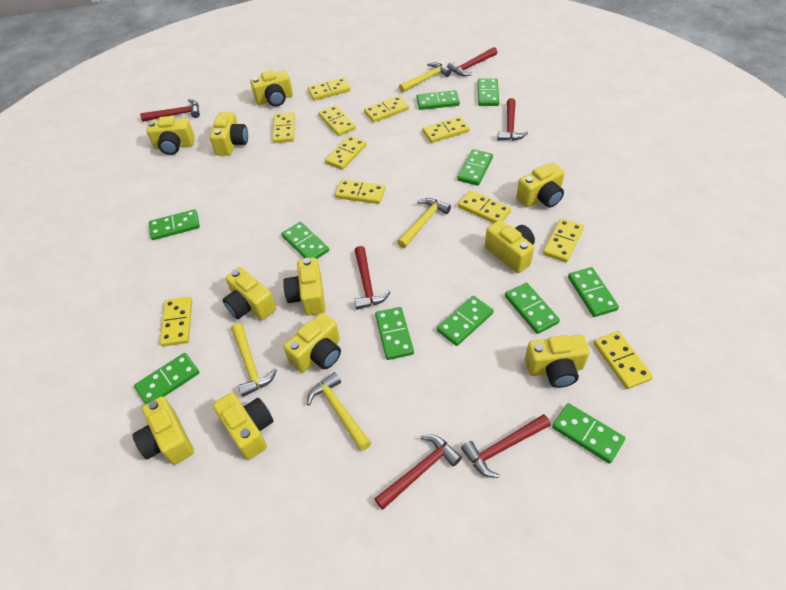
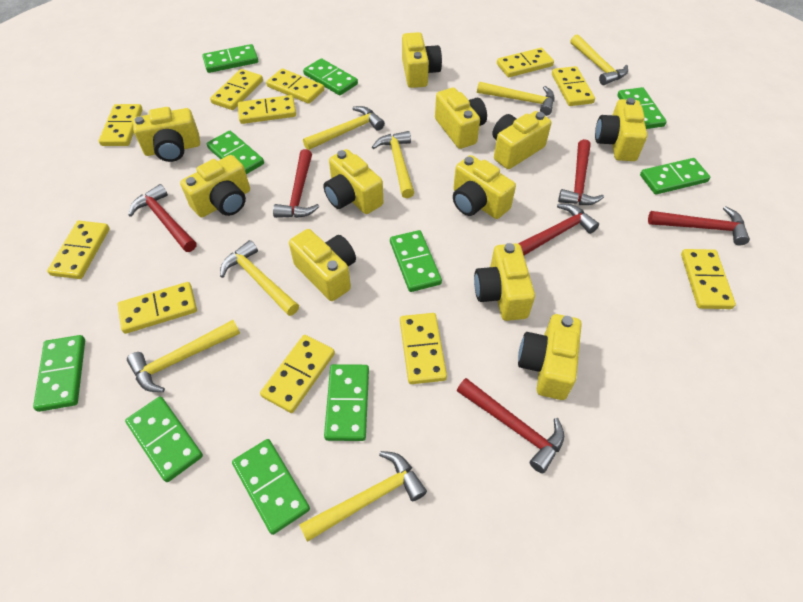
green domino: 11 -> 10
yellow hammer: 4 -> 7

